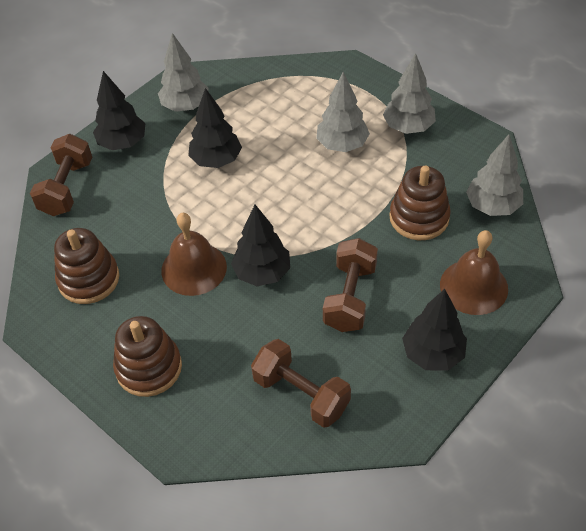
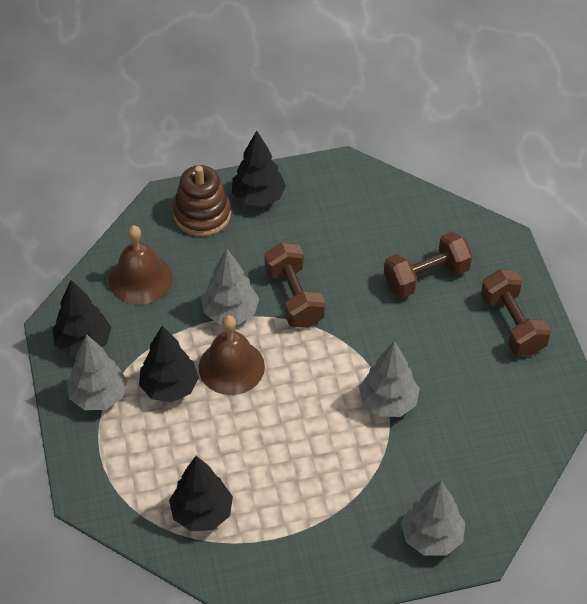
brown stacking toy: 3 -> 1

